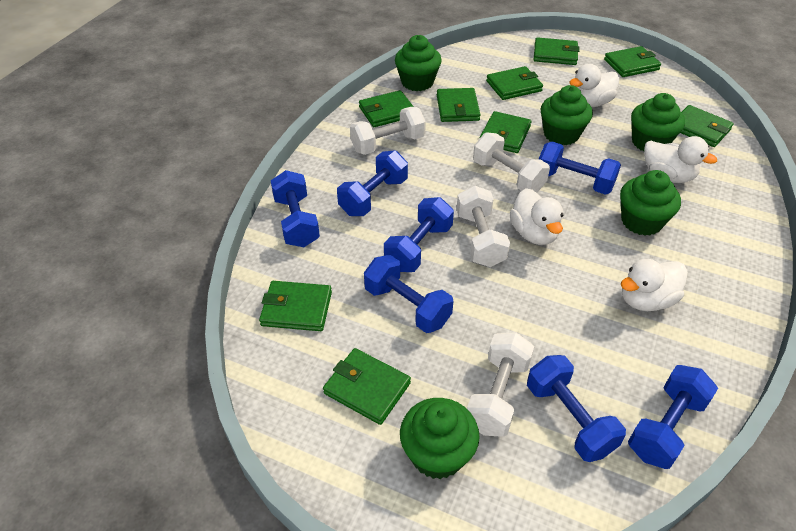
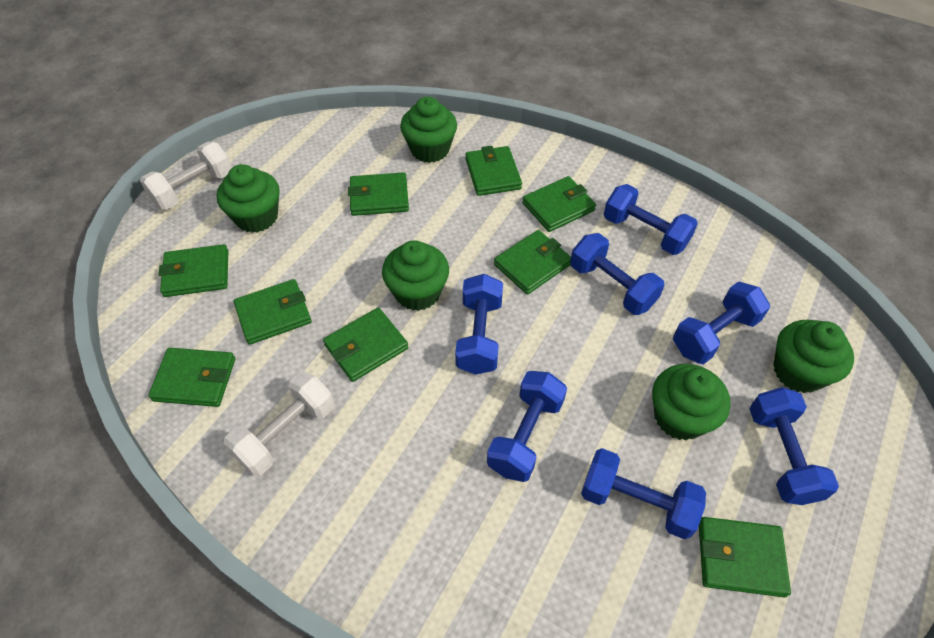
white duck: 4 -> 0
white dumbbell: 4 -> 2

